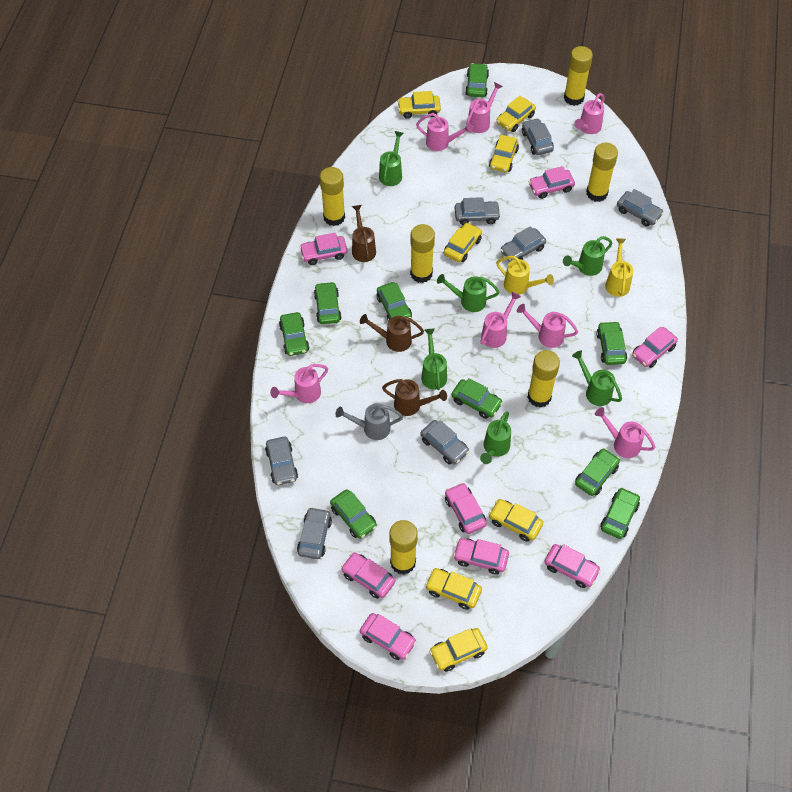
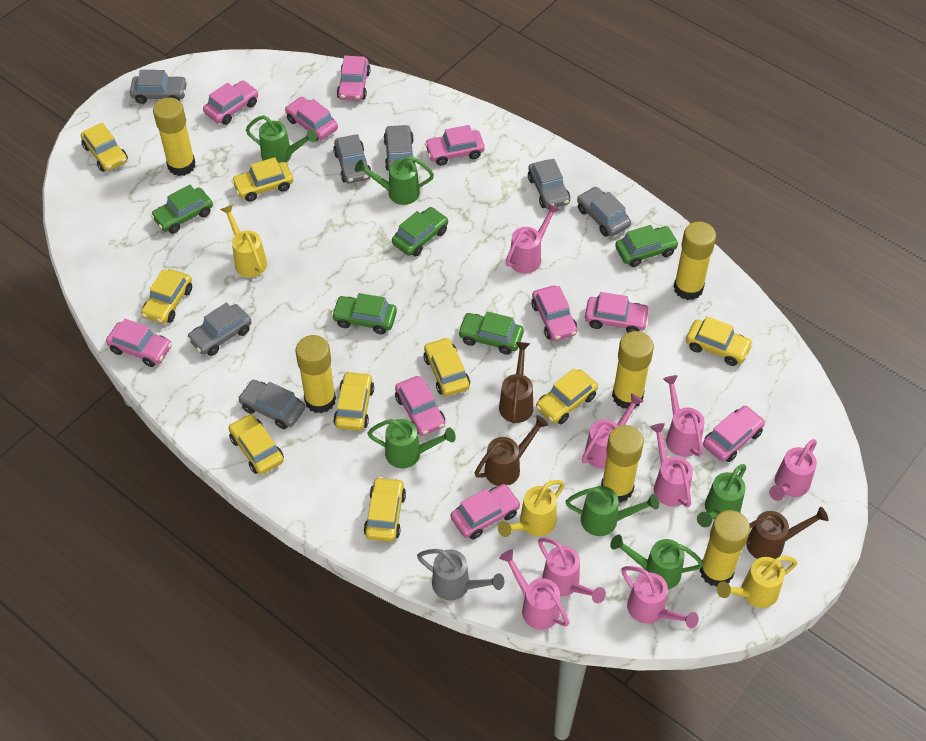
green car: 9 -> 5
pink car: 8 -> 10
pink watering can: 7 -> 8
yellow car: 7 -> 9
yellow watering can: 2 -> 3

